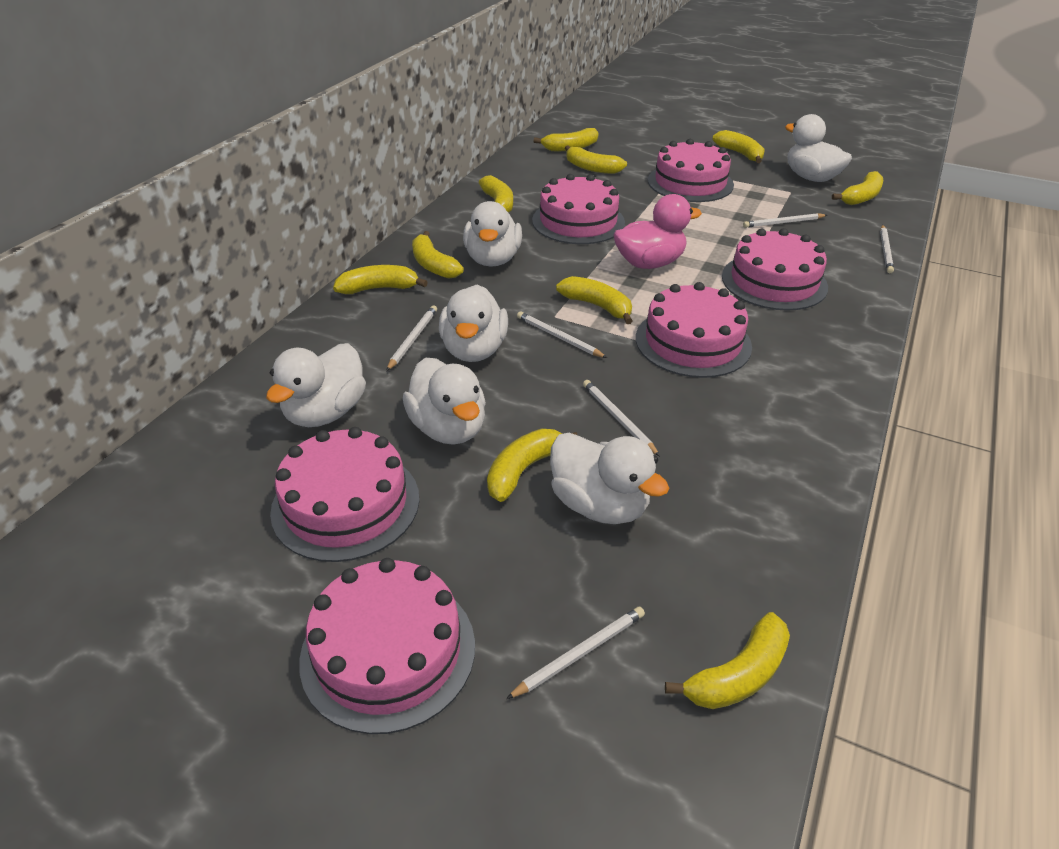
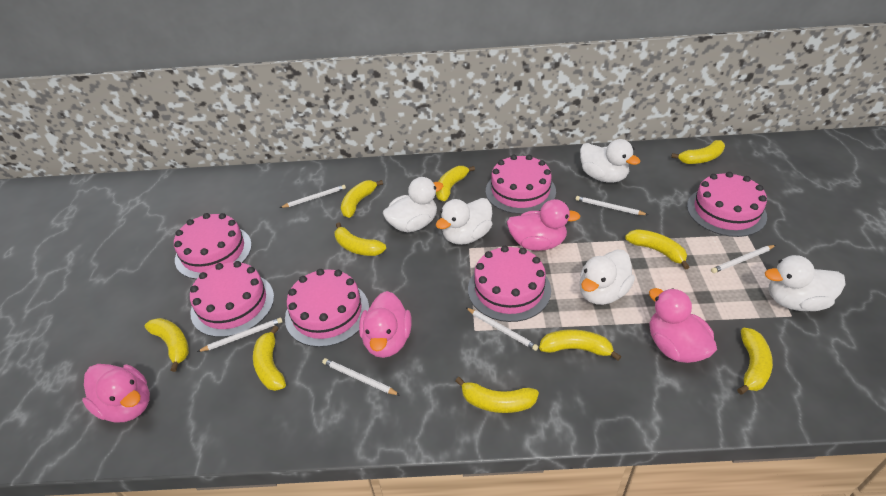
pink duck: 1 -> 4
white duck: 6 -> 5

